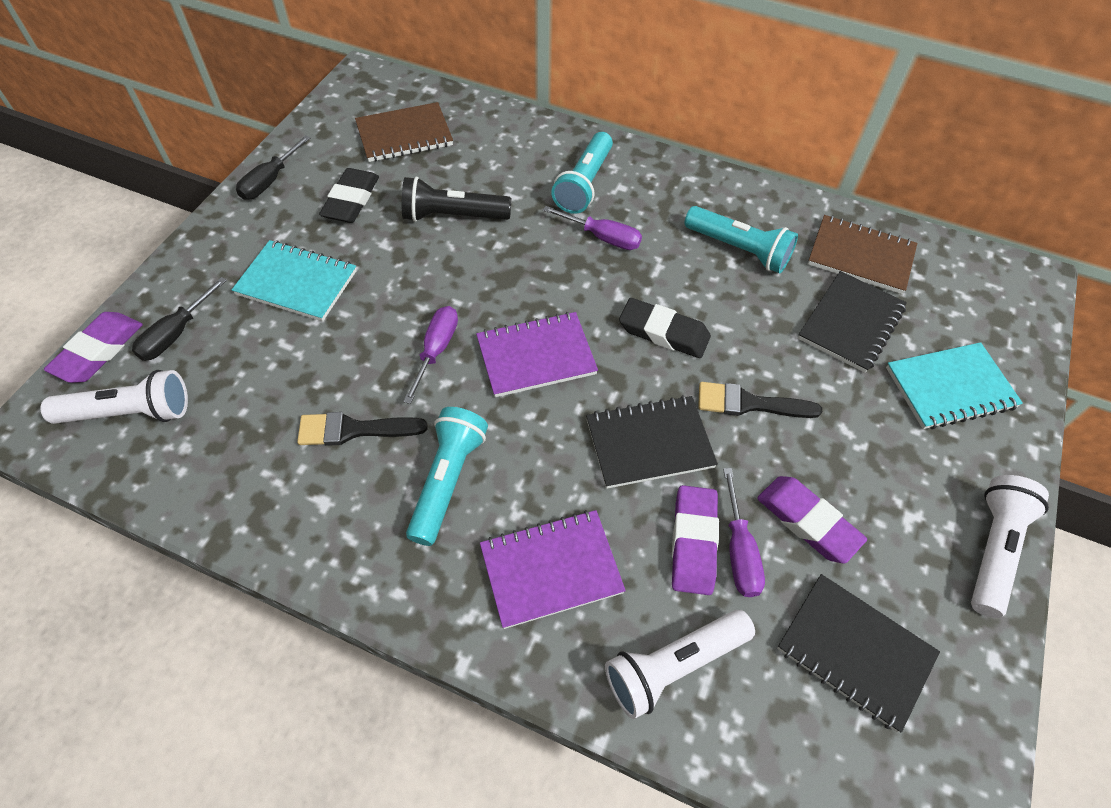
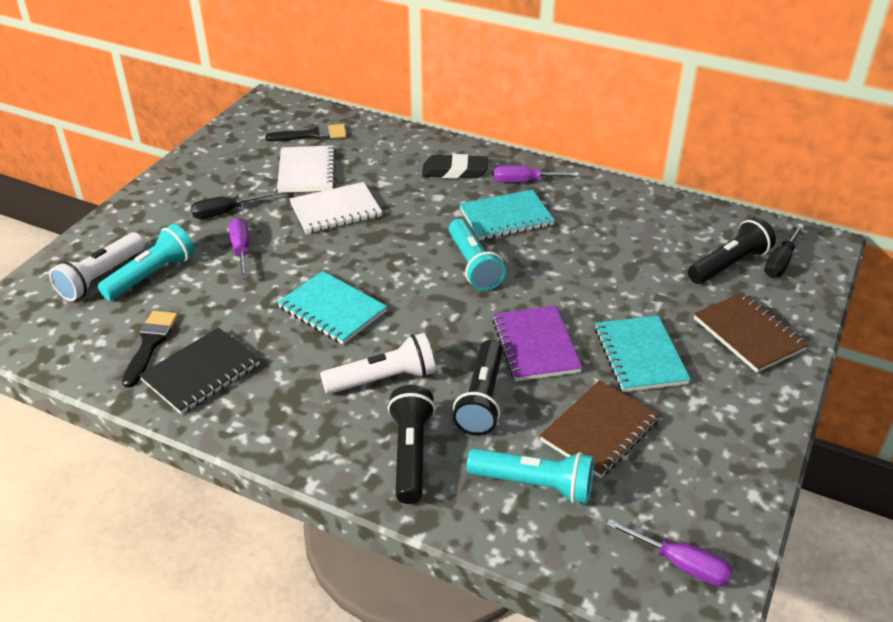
black eraser: 2 -> 1
black flashlight: 1 -> 3
black notebook: 3 -> 1
purple eraser: 3 -> 0
purple notebook: 2 -> 1
turquoise notebook: 2 -> 3
white flashlight: 3 -> 2
white notebook: 0 -> 2

